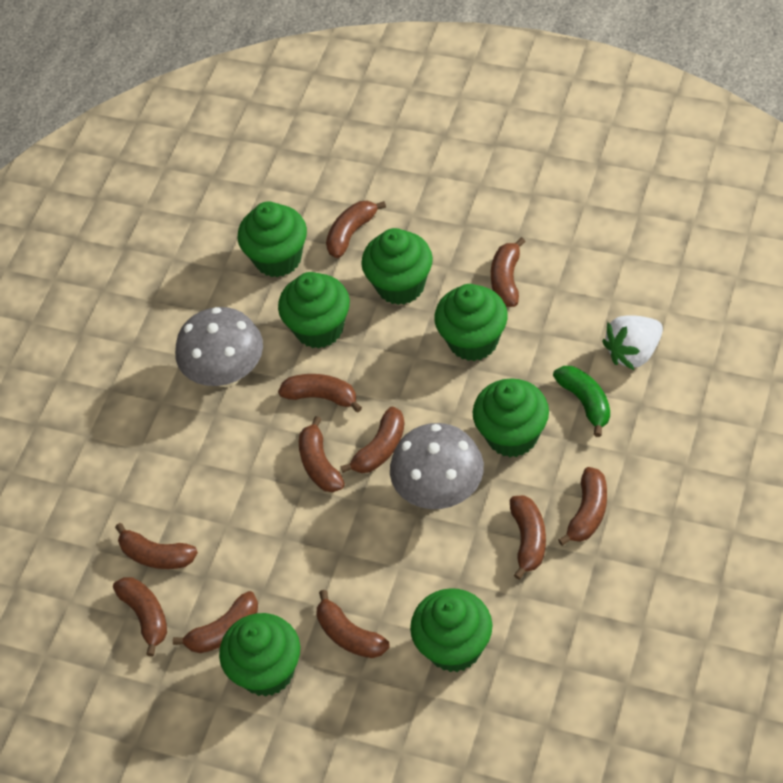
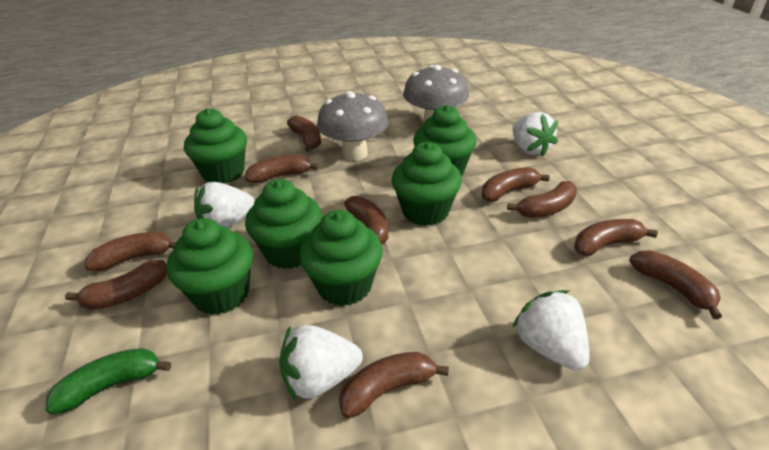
brown banana: 11 -> 10
green cupcake: 7 -> 6
white strawberry: 1 -> 4

